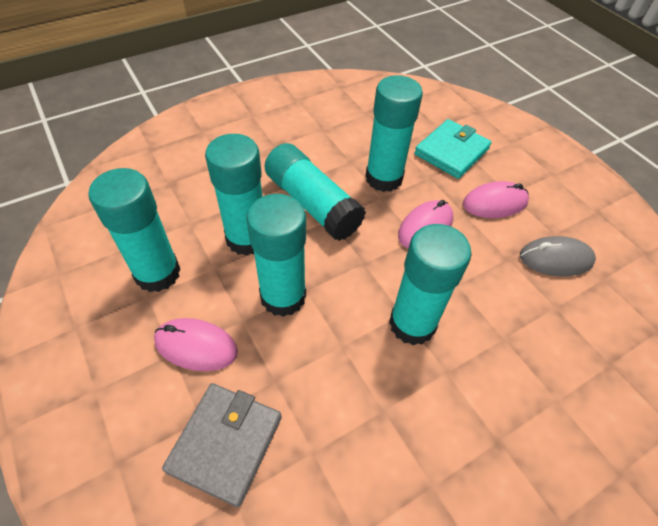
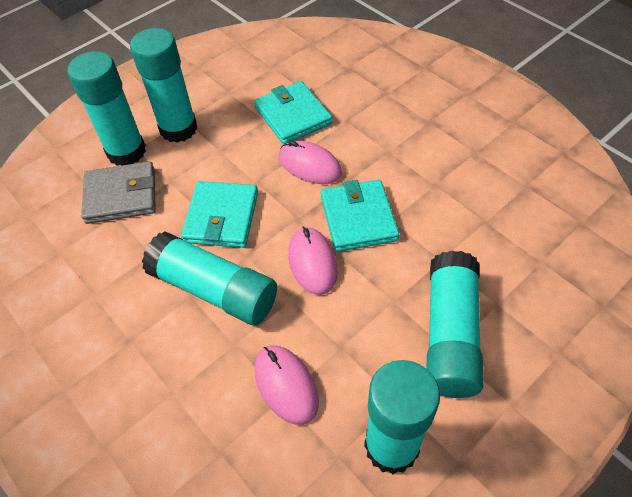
grey mouse: 1 -> 0
turquoise glue stick: 6 -> 5
turquoise wallet: 1 -> 3

